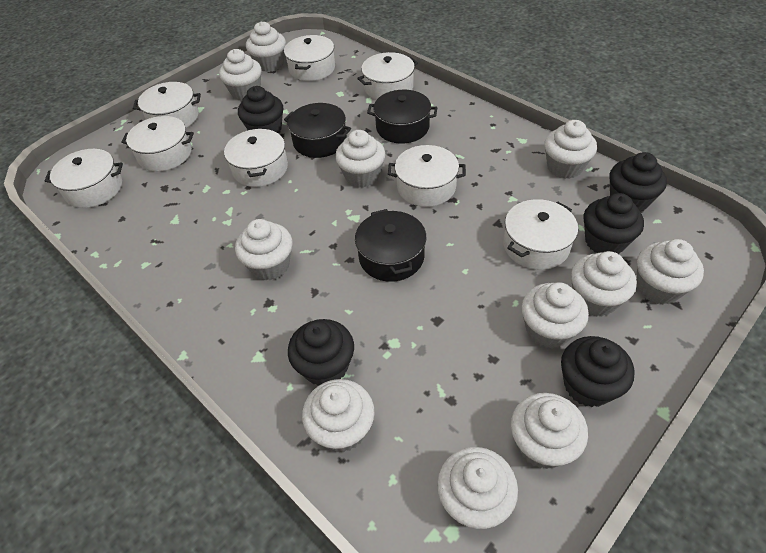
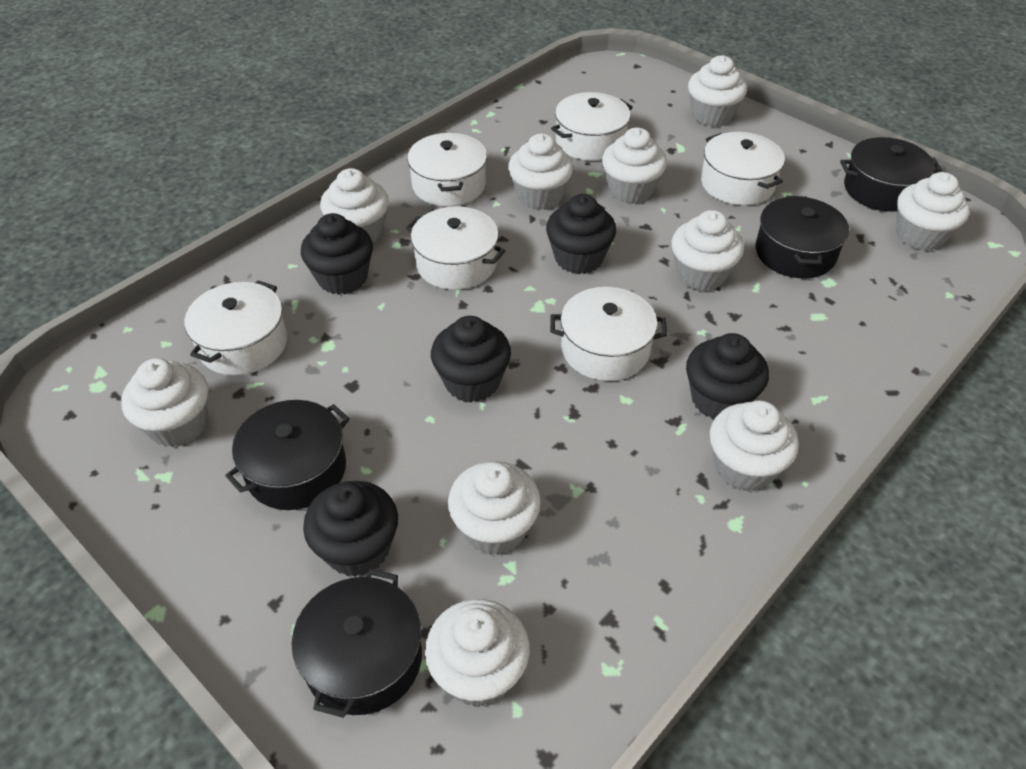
black pot: 3 -> 4
white cupcake: 11 -> 10
white pot: 8 -> 6

